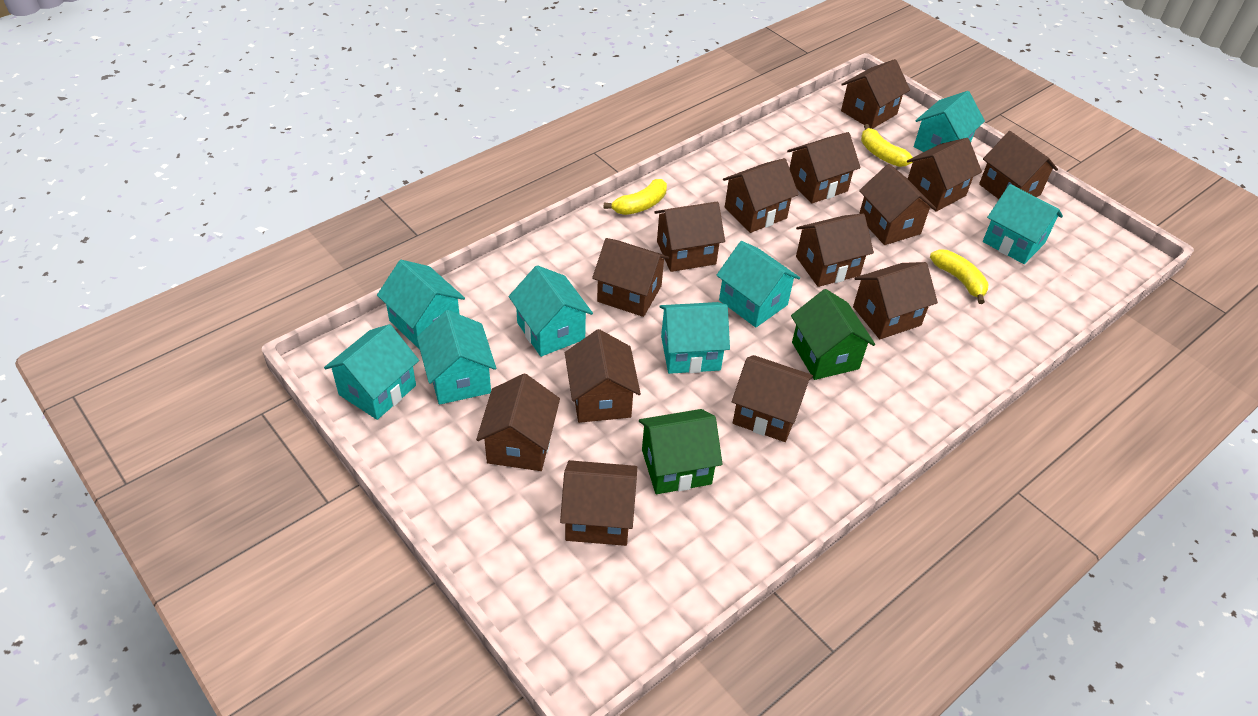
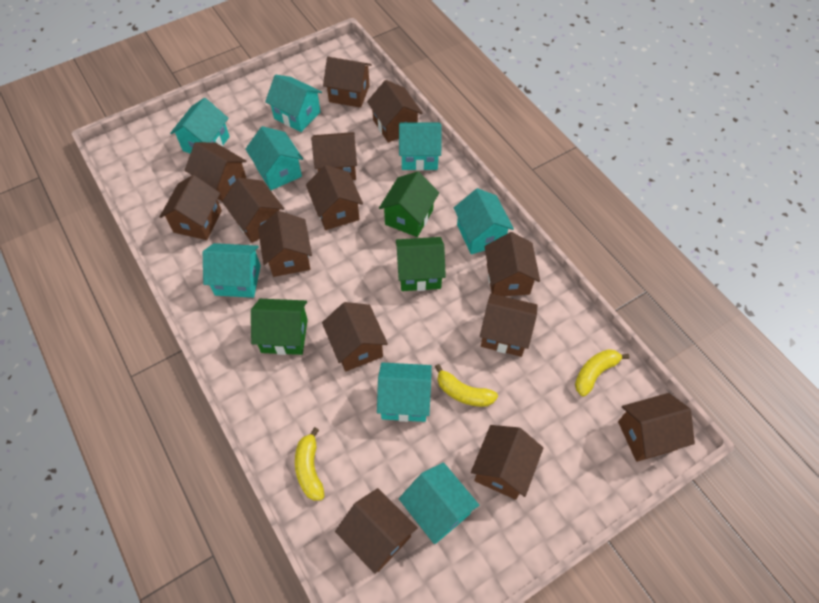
green house: 2 -> 3

